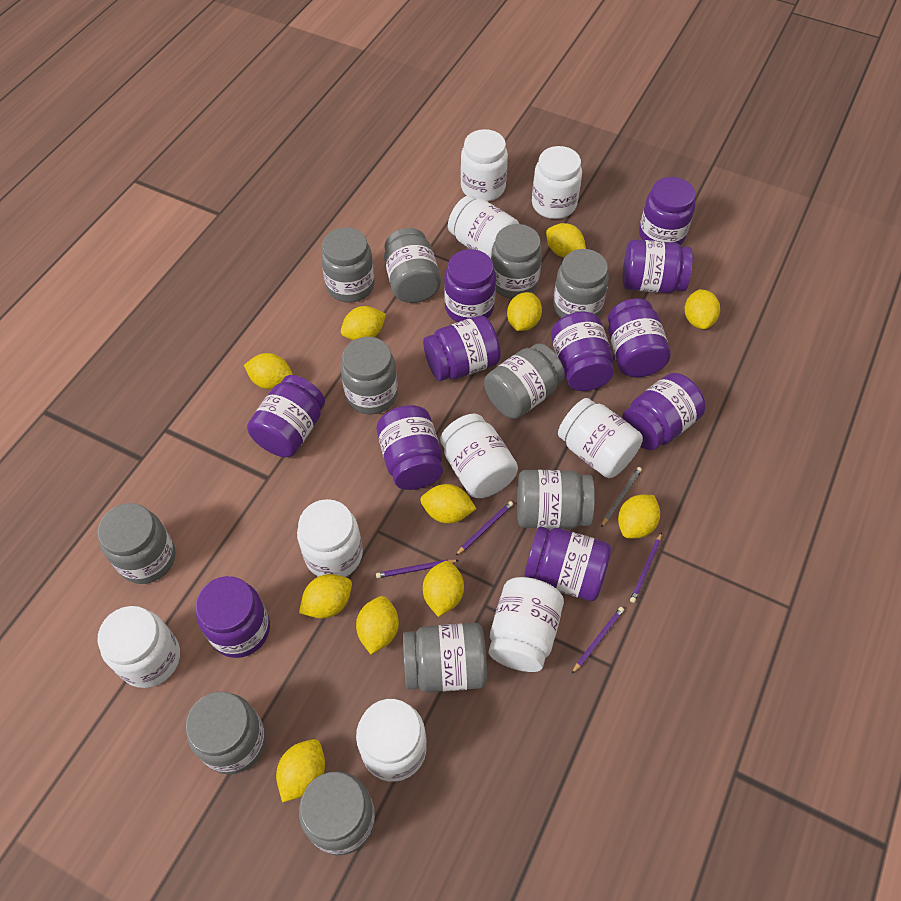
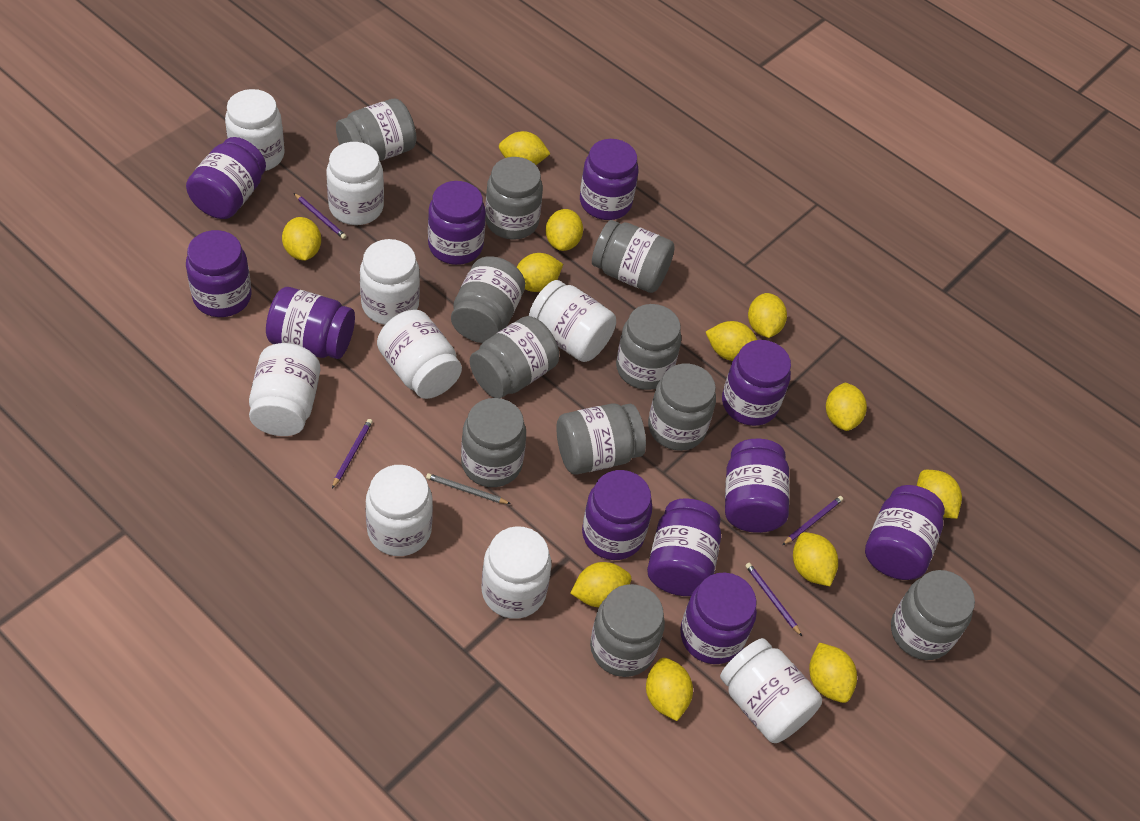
yellow lemon: 11 -> 12

